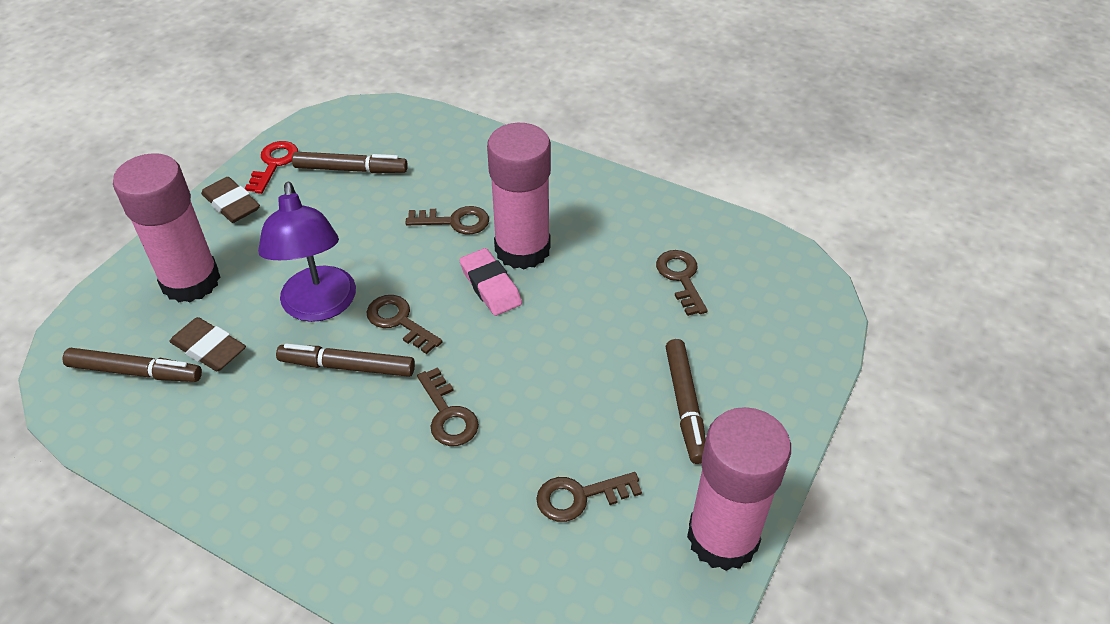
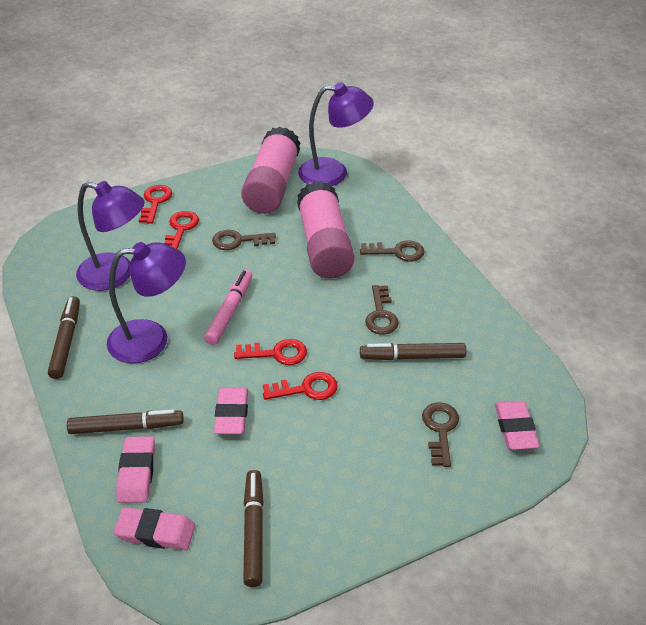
brown eraser: 2 -> 0
brown key: 5 -> 4
pink eraser: 1 -> 4
pink glue stick: 3 -> 2
pink marker: 0 -> 1
purple lamp: 1 -> 3
red key: 1 -> 4

